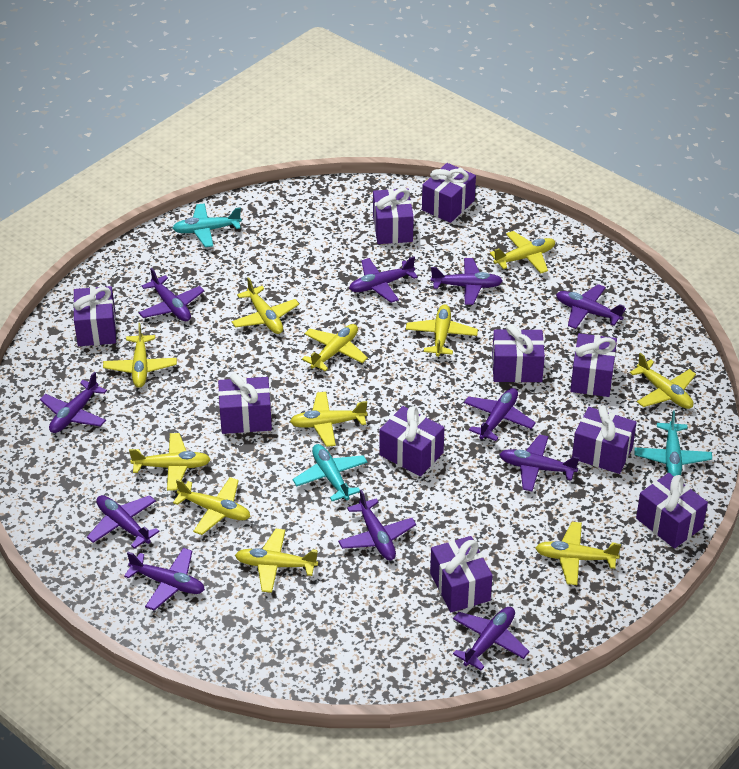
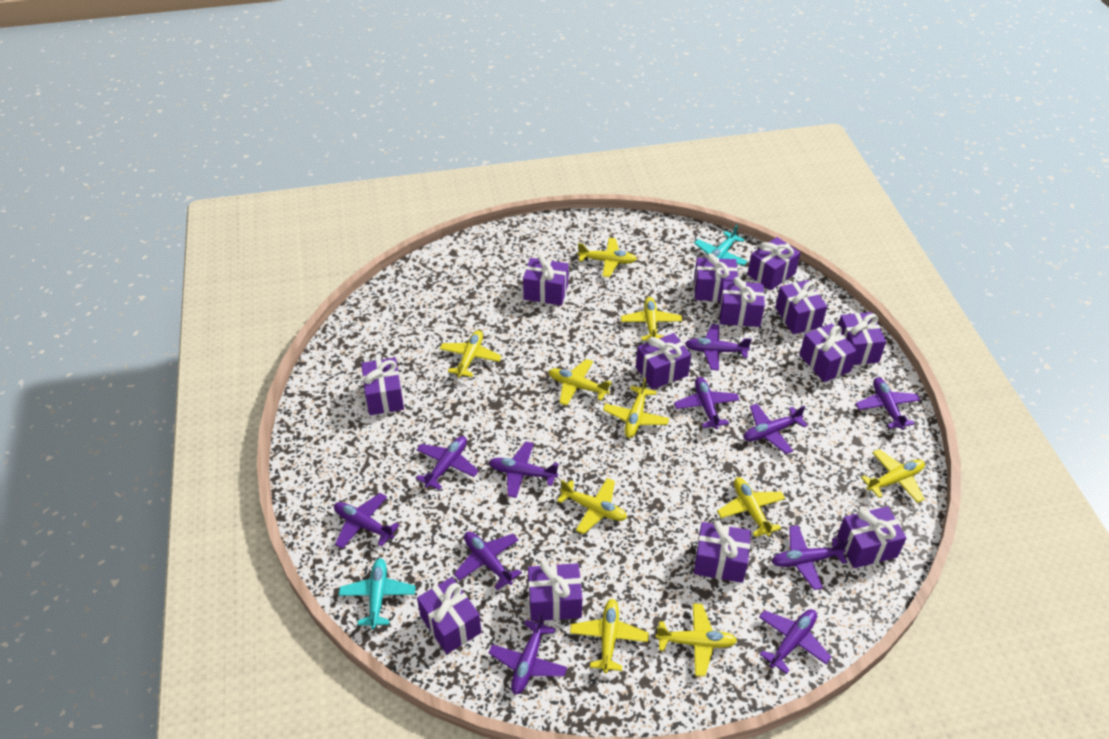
purple gift: 10 -> 13
turquoise plane: 3 -> 2
yellow plane: 11 -> 10

